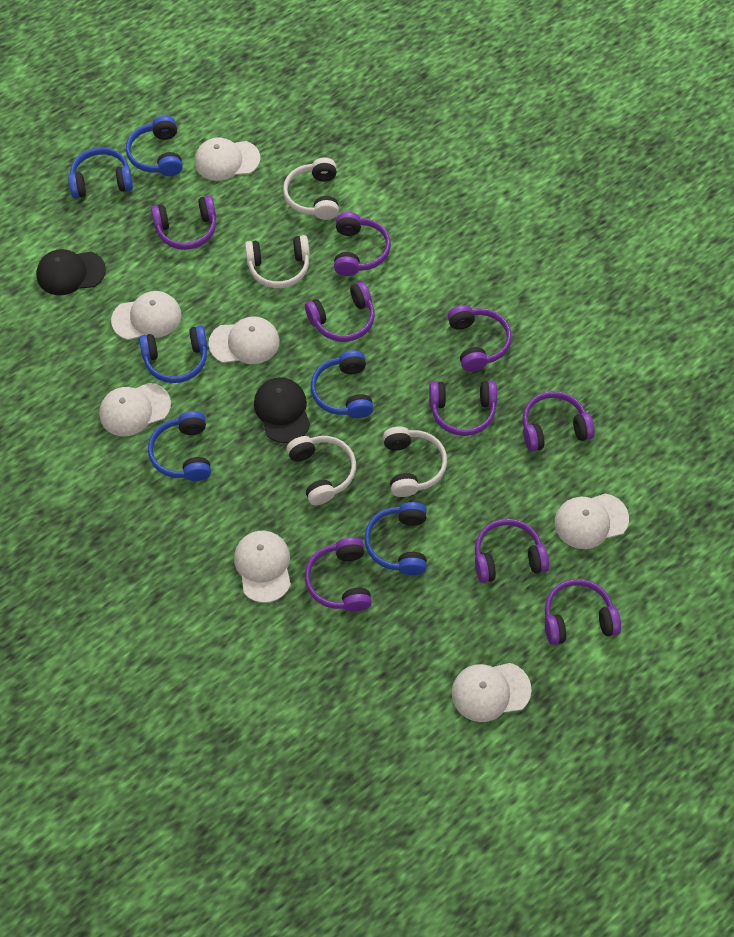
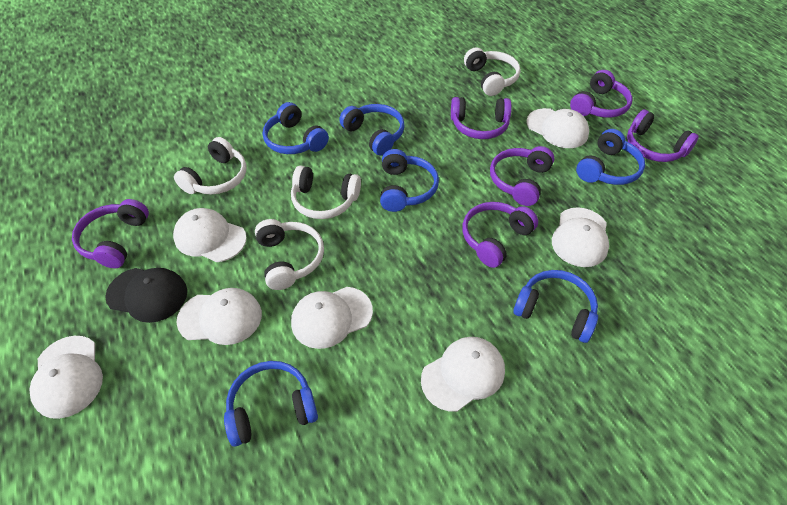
black cap: 2 -> 1
purple headphones: 9 -> 6

